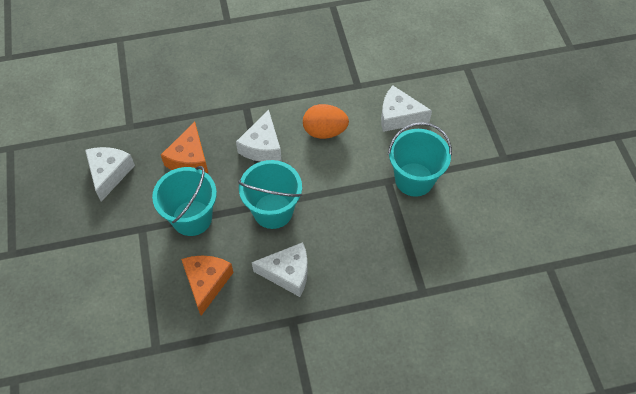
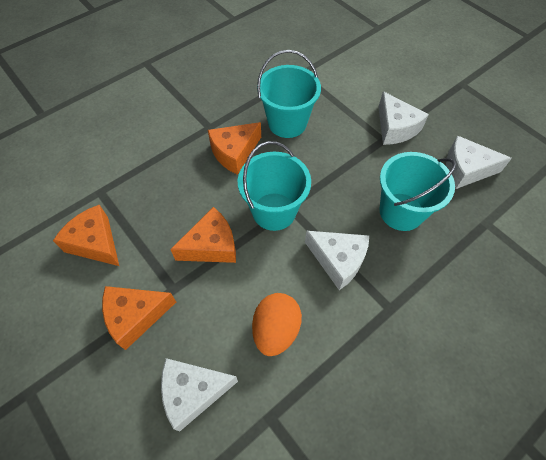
orange cheese: 2 -> 4

